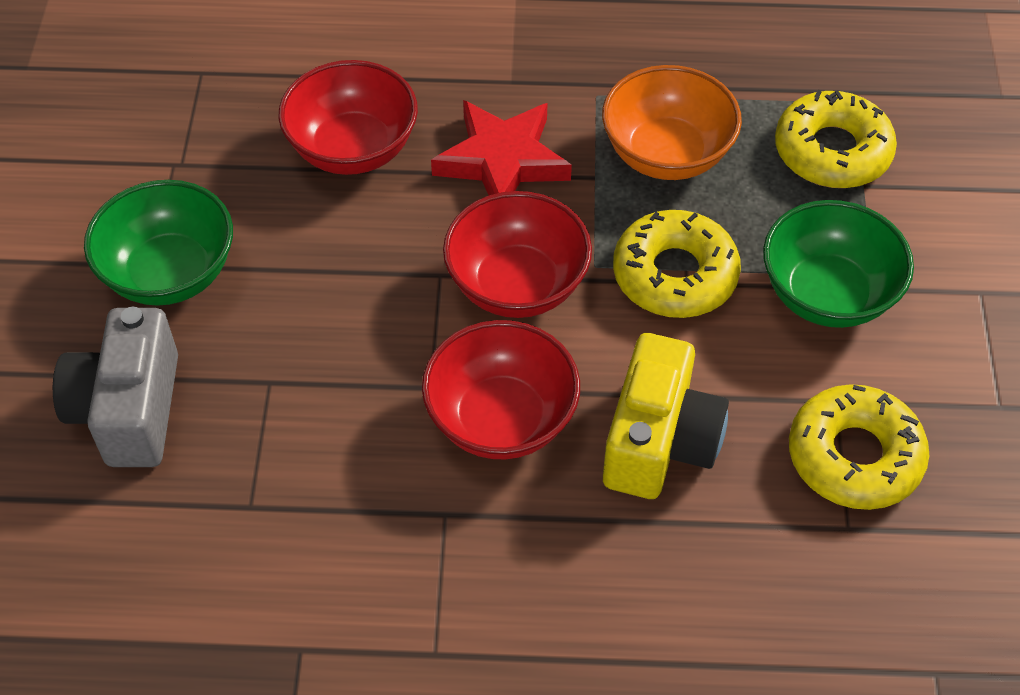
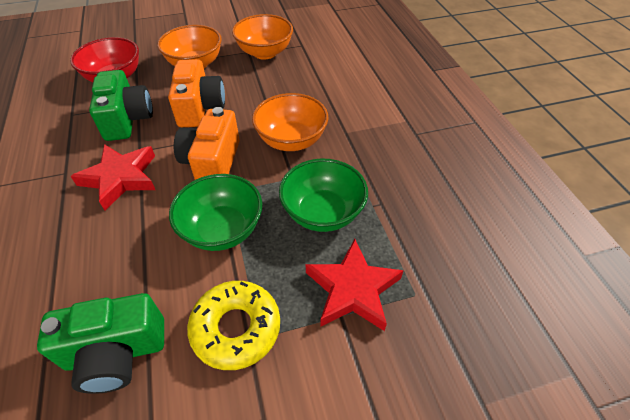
green camera: 0 -> 2
grey camera: 1 -> 0
orange bowl: 1 -> 3
orange camera: 0 -> 2
red bowl: 3 -> 1
red star: 1 -> 2
yellow camera: 1 -> 0
yellow donut: 3 -> 1

